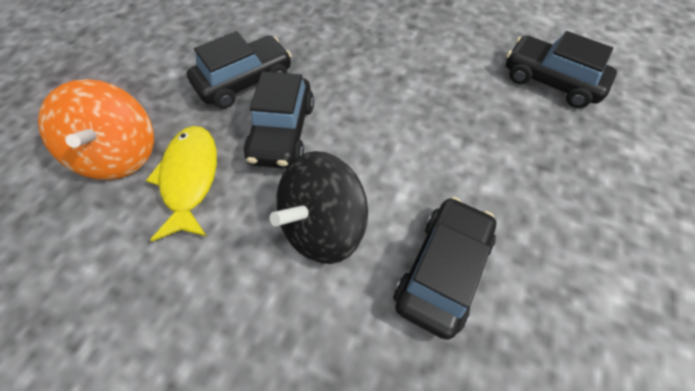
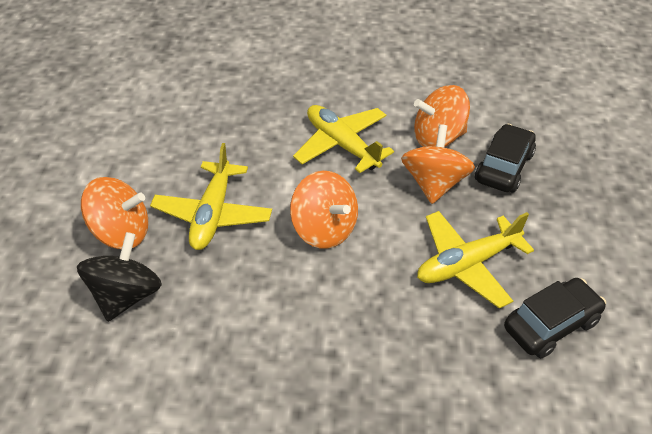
black car: 4 -> 2
orange spinning top: 1 -> 4
yellow fish: 1 -> 0
yellow plane: 0 -> 3

